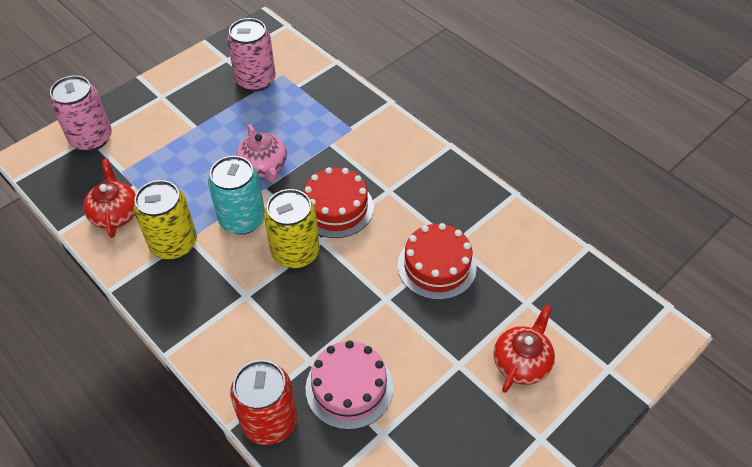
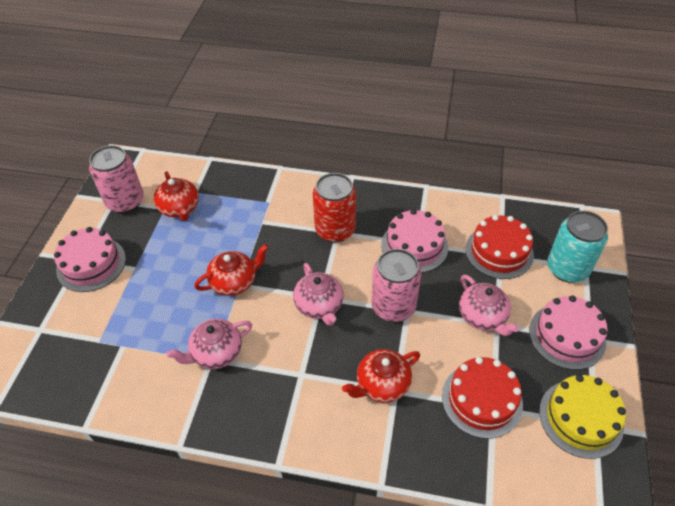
pink cake: 1 -> 3
pink teapot: 1 -> 3
red teapot: 2 -> 3
yellow cake: 0 -> 1
yellow can: 2 -> 0

